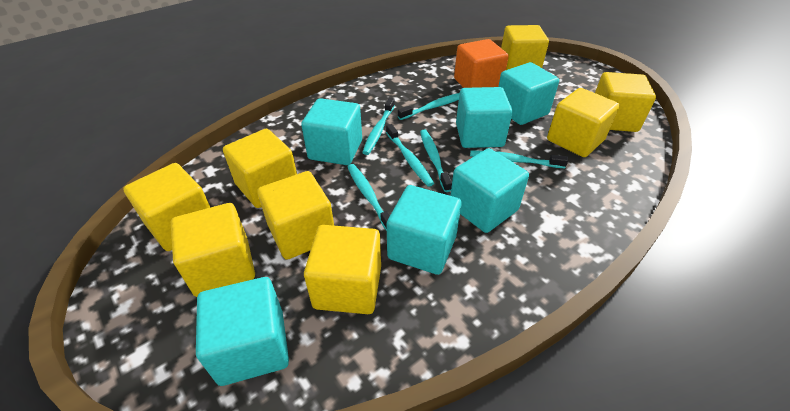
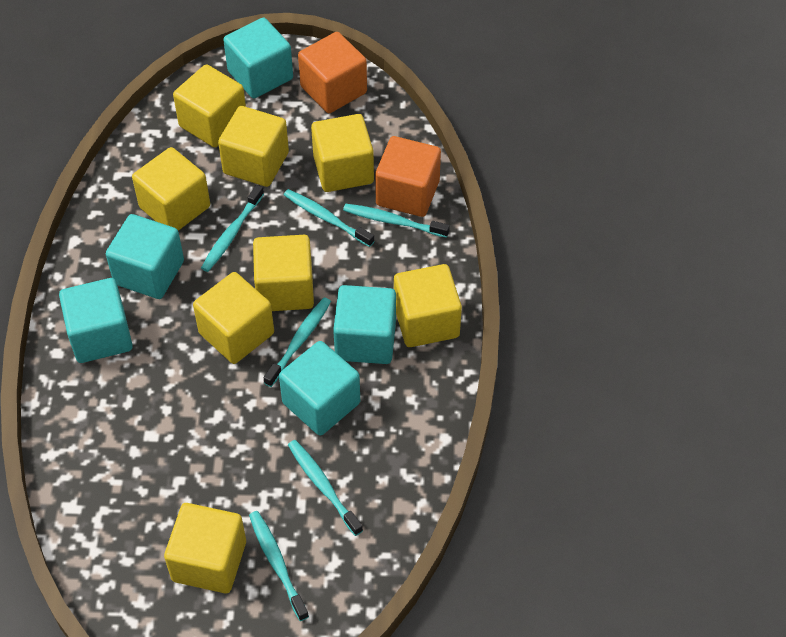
orange cube: 1 -> 2
turquoise cube: 6 -> 5

